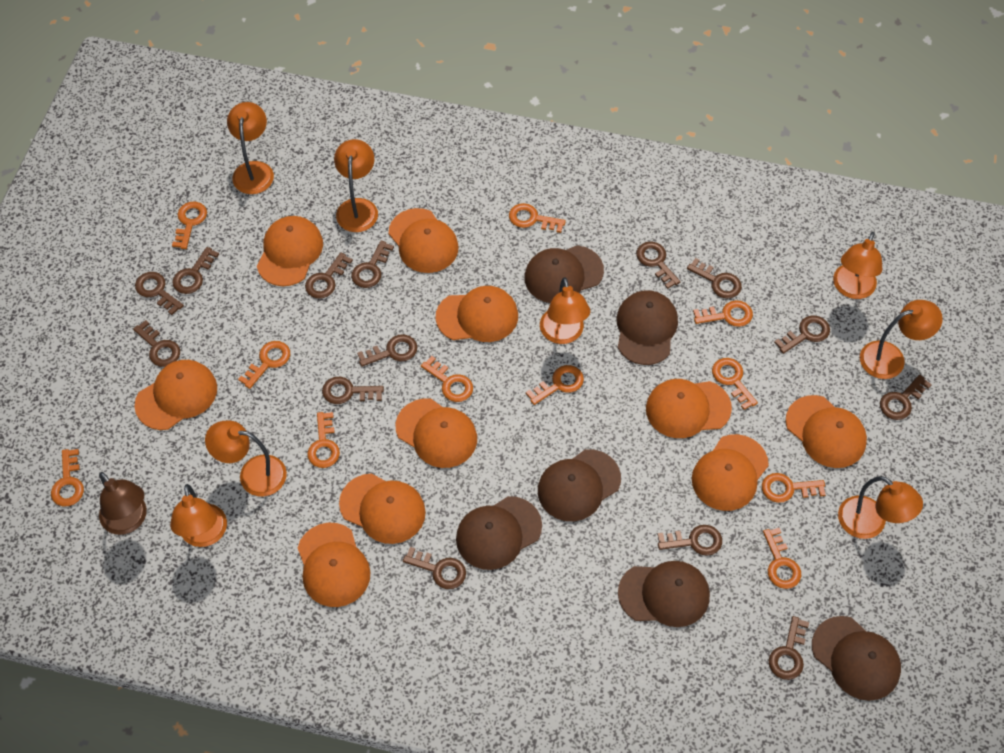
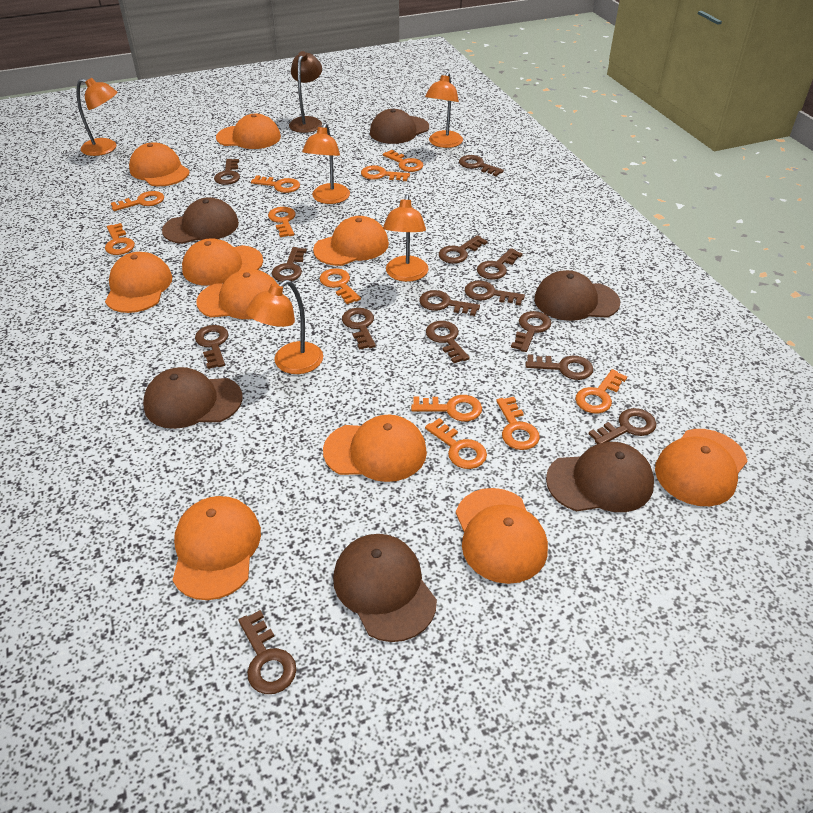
orange lamp: 8 -> 5

